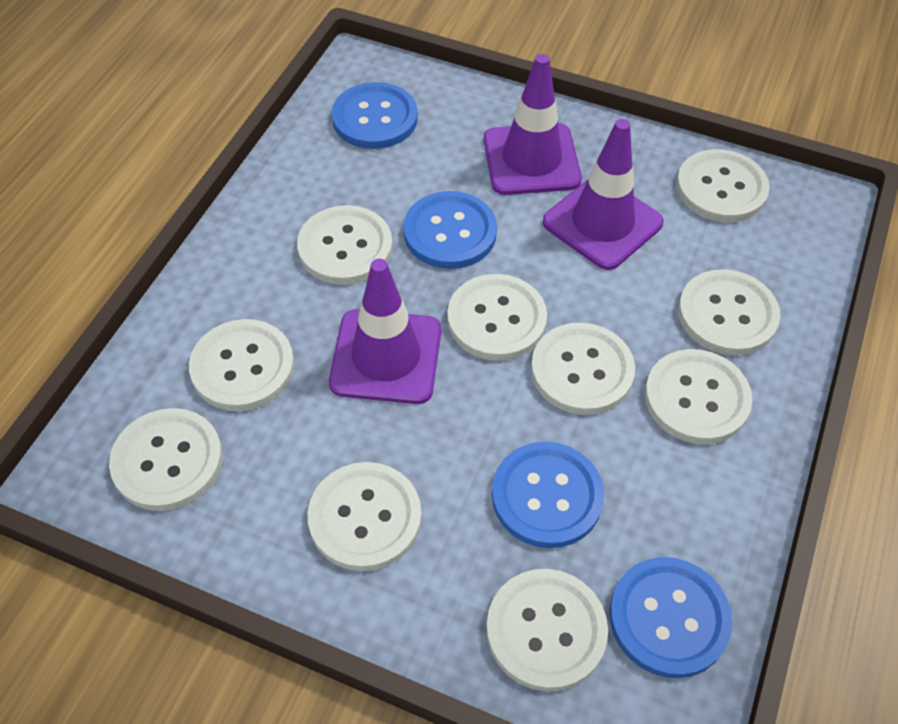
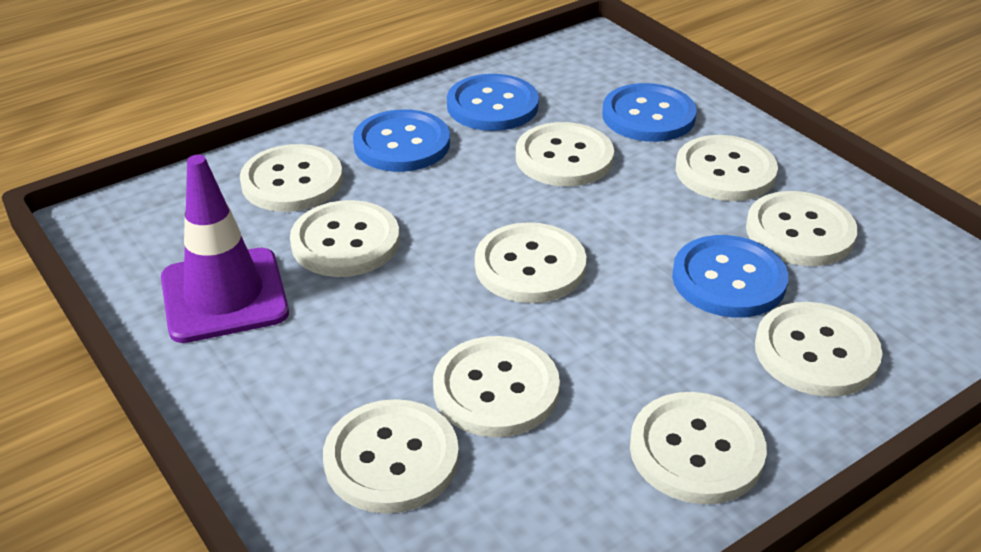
purple traffic cone: 3 -> 1

